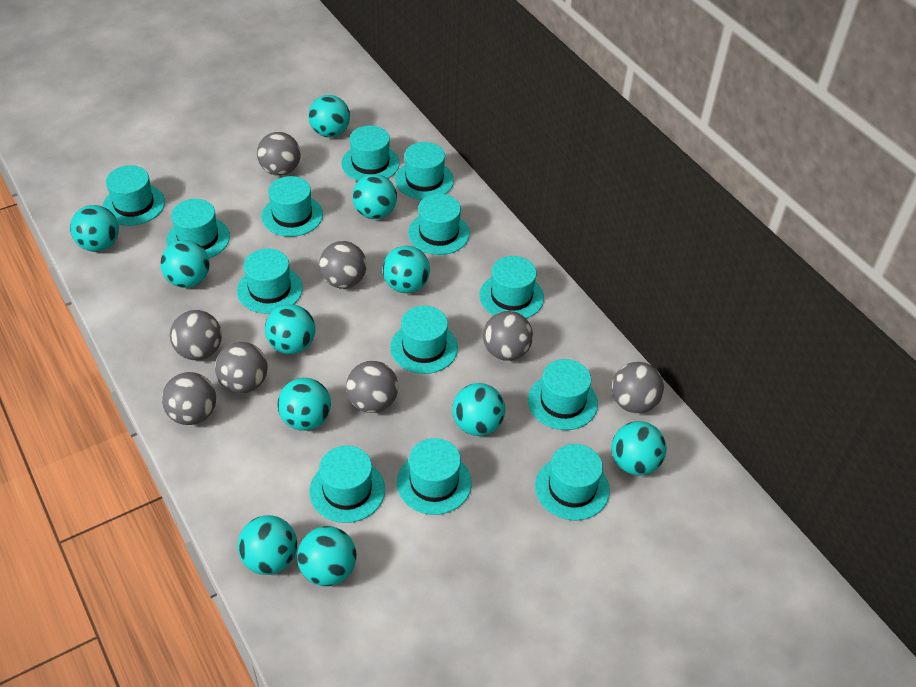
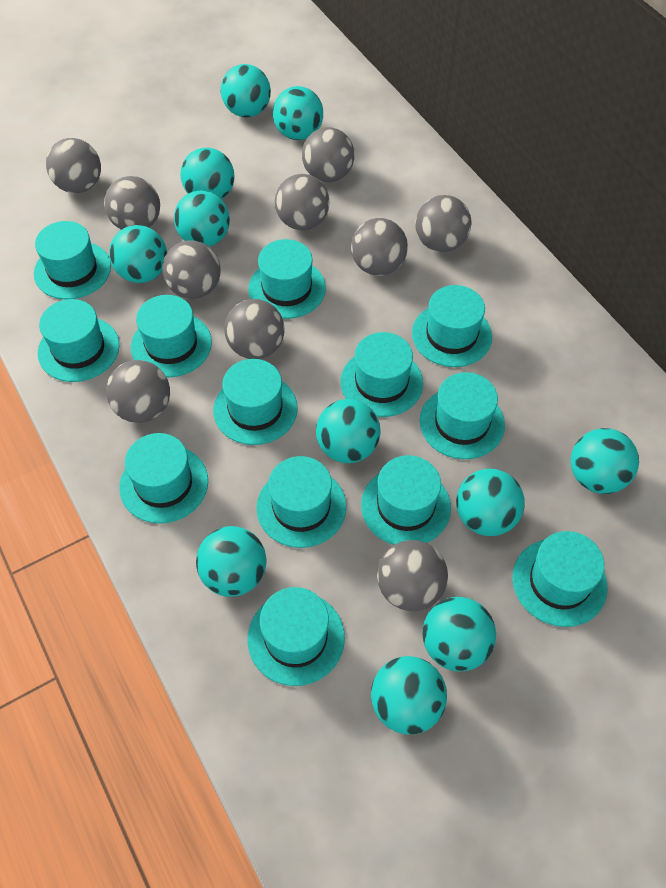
grey ball: 8 -> 10

